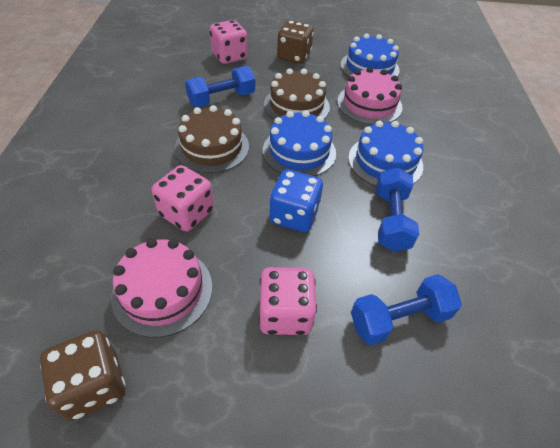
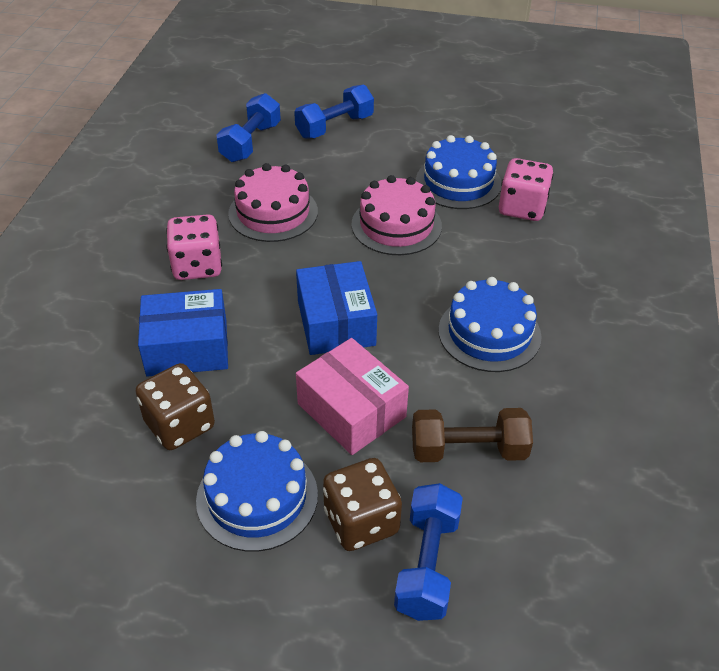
blue box: 0 -> 2
blue dice: 1 -> 0
brown cake: 2 -> 0
brown dumbbell: 0 -> 1
pink box: 0 -> 1
pink dice: 3 -> 2

